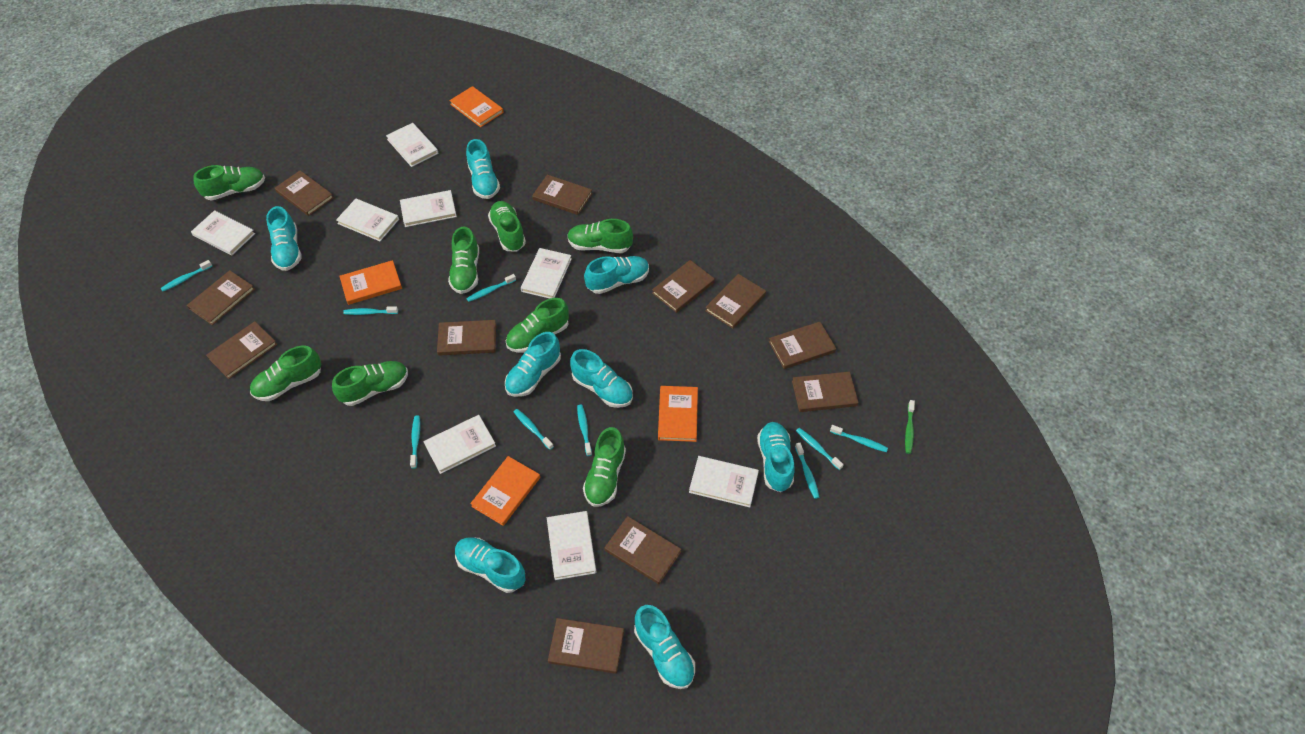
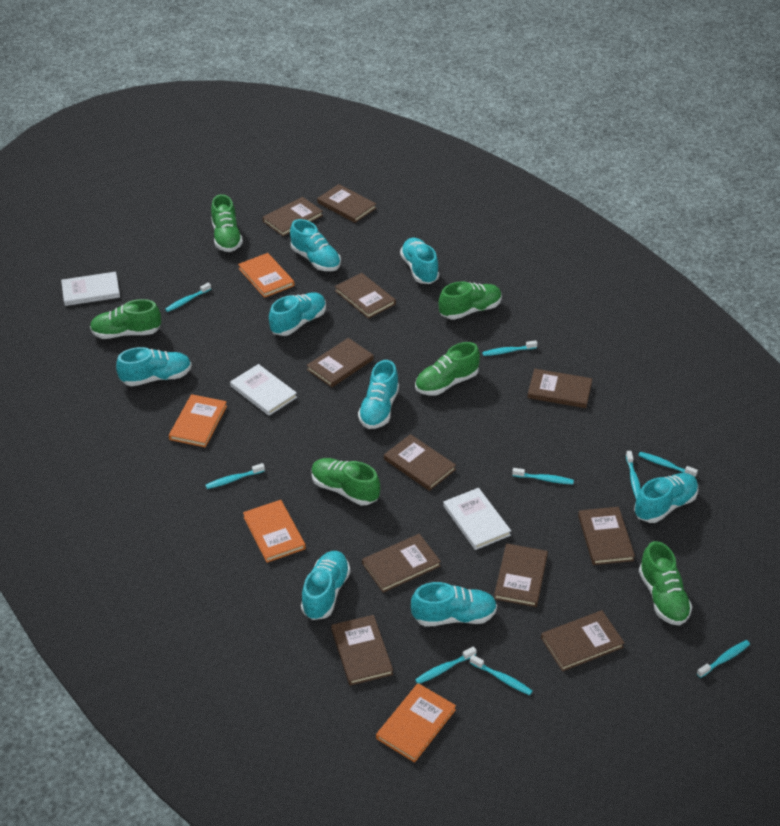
green shoe: 8 -> 6
green toothbrush: 1 -> 0
white book: 8 -> 3

